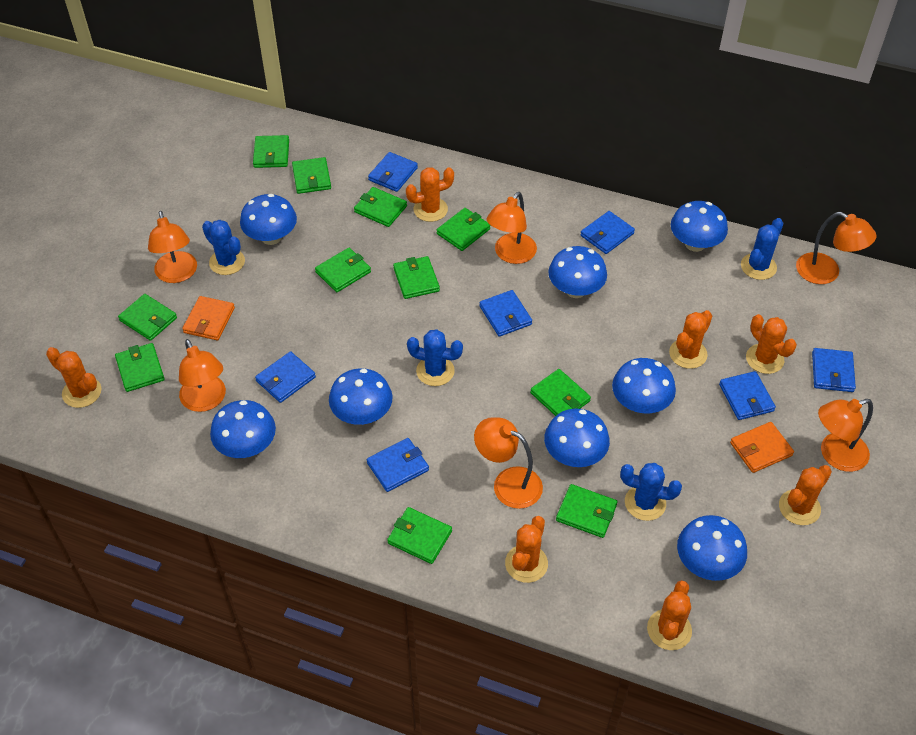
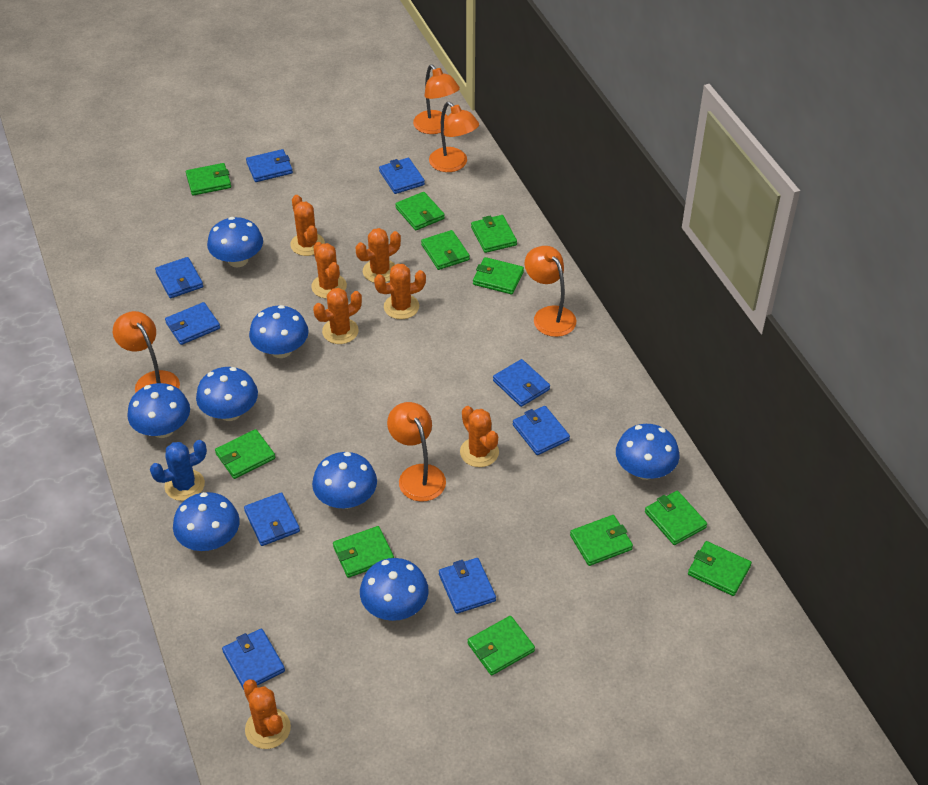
blue cactus: 4 -> 1
blue wallet: 7 -> 9
orange lamp: 6 -> 5
orange wallet: 2 -> 0

